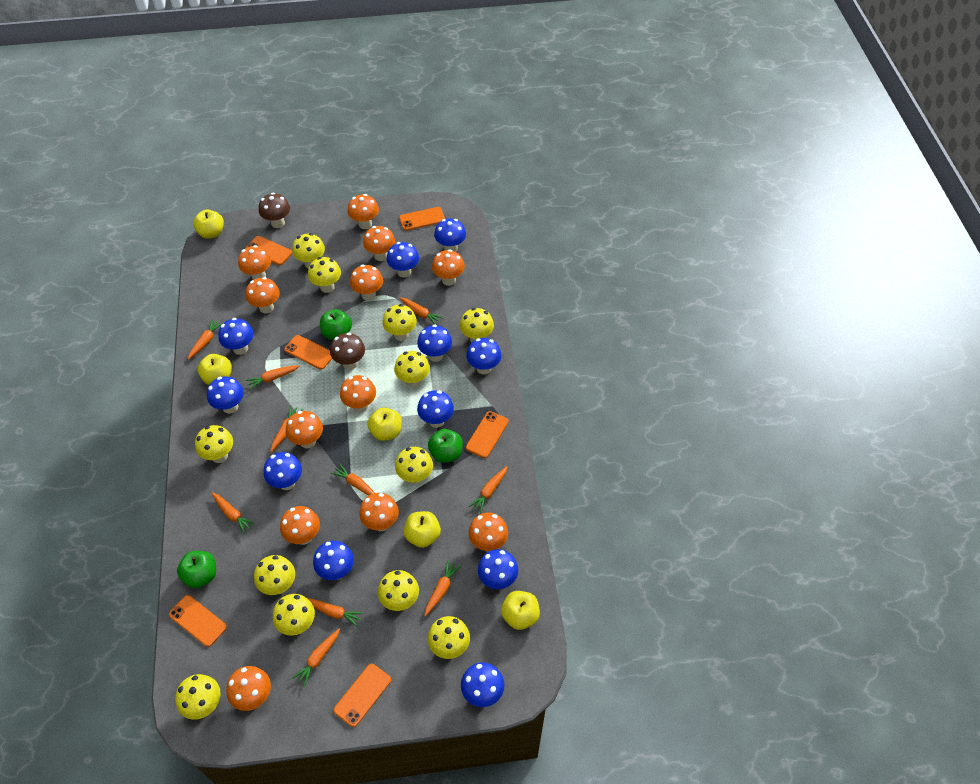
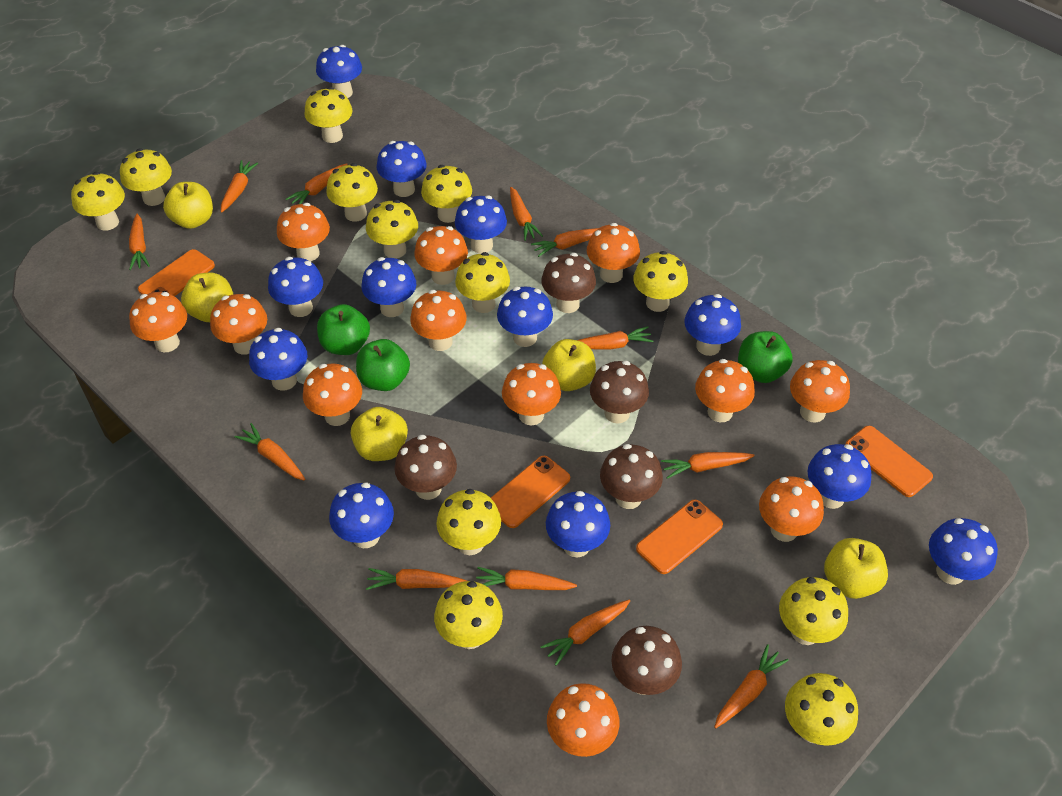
blue mushroom: 11 -> 12
brown mushroom: 2 -> 5
orange carrot: 10 -> 12
orange phone: 6 -> 4

